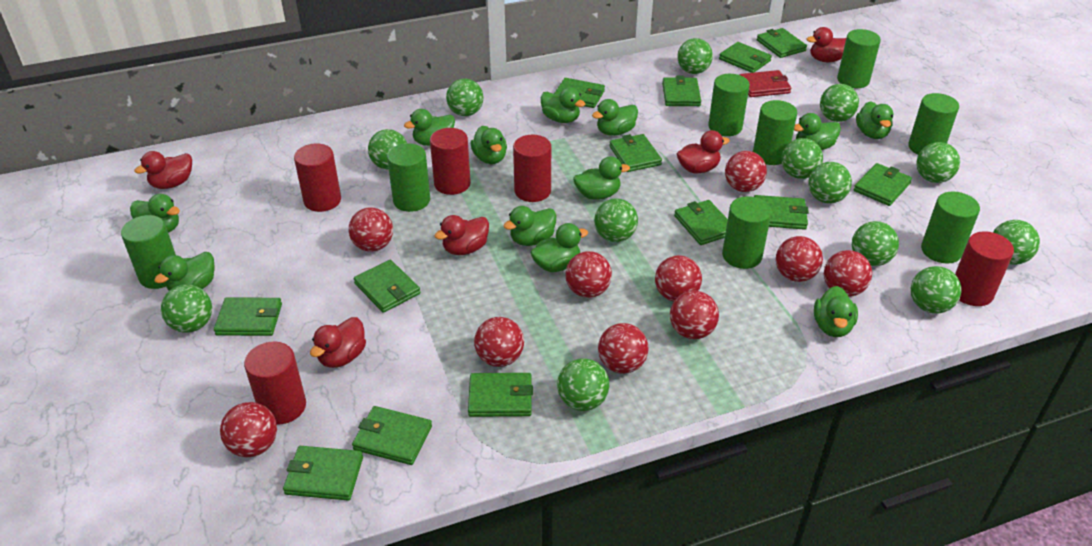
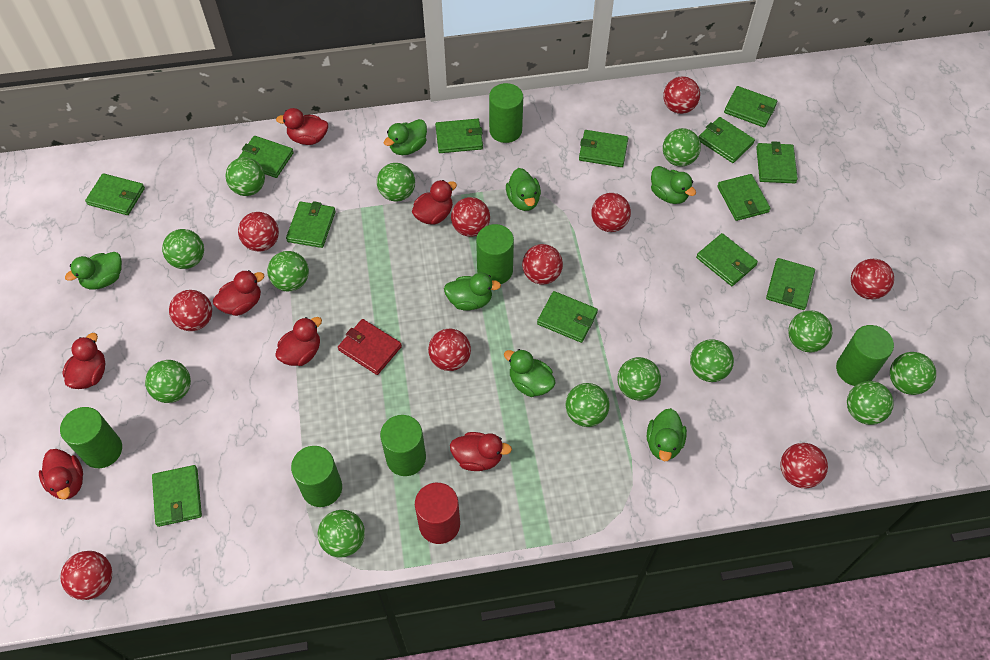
green cylinder: 8 -> 6
green duck: 12 -> 7
red cylinder: 5 -> 1
red duck: 5 -> 7

